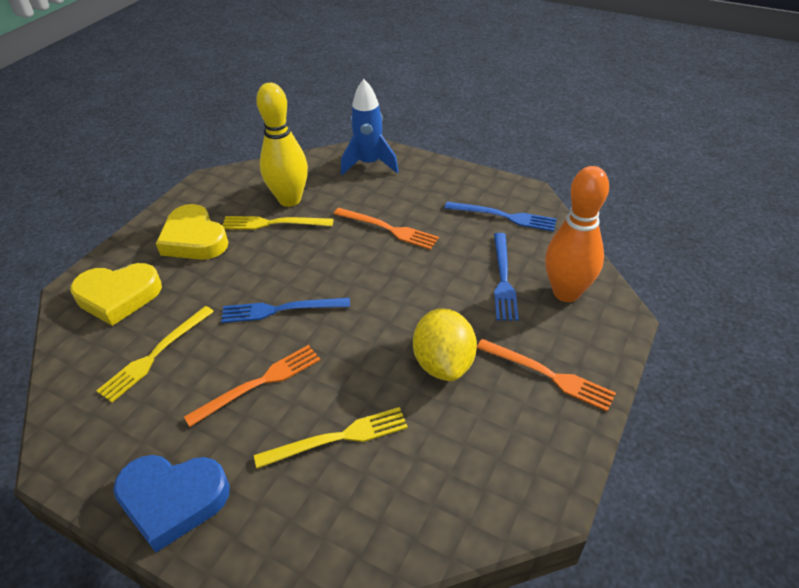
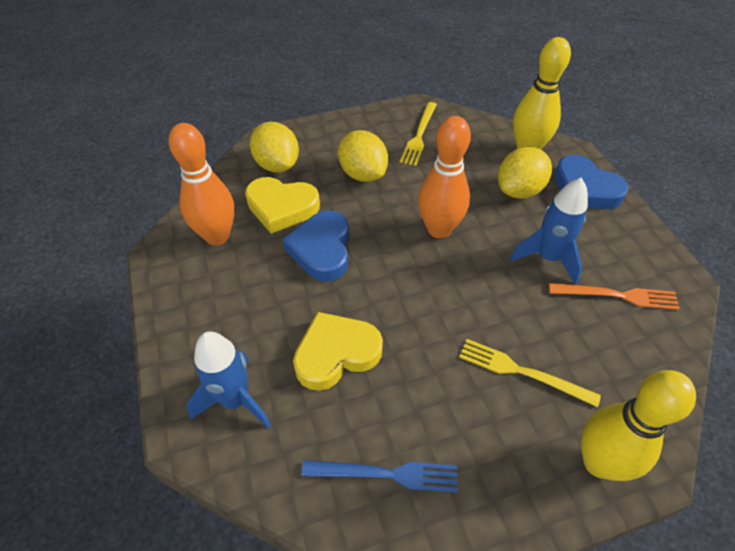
blue fork: 3 -> 1
blue heart: 1 -> 2
blue rocket: 1 -> 2
orange bowling pin: 1 -> 2
orange fork: 3 -> 1
yellow bowling pin: 1 -> 2
yellow fork: 3 -> 2
yellow lemon: 1 -> 3

